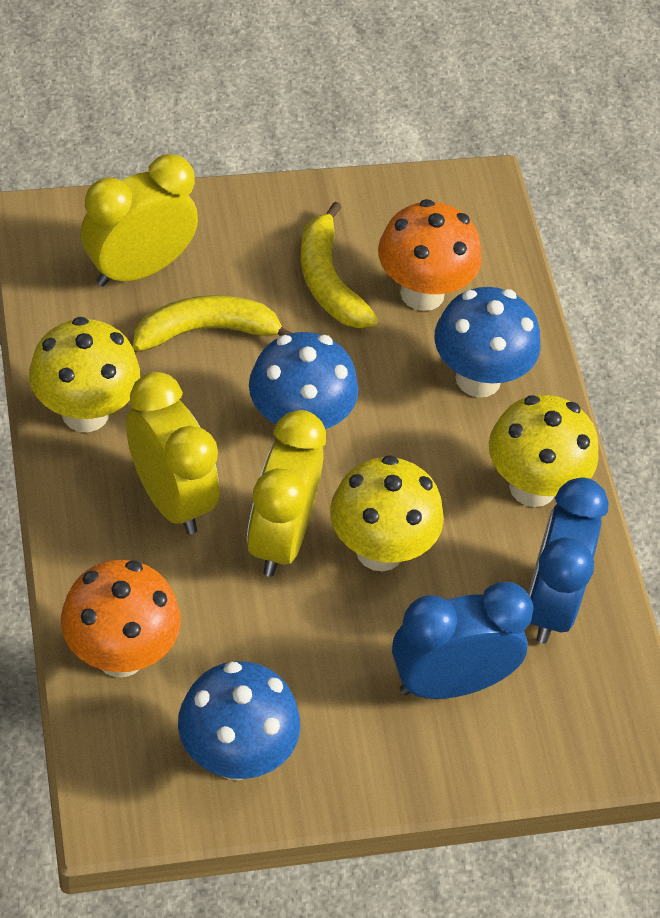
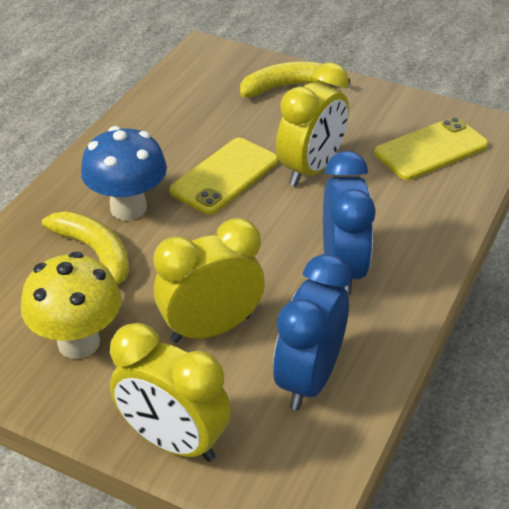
blue mushroom: 3 -> 1
orange mushroom: 2 -> 0
yellow mushroom: 3 -> 1
yellow phone: 0 -> 2

